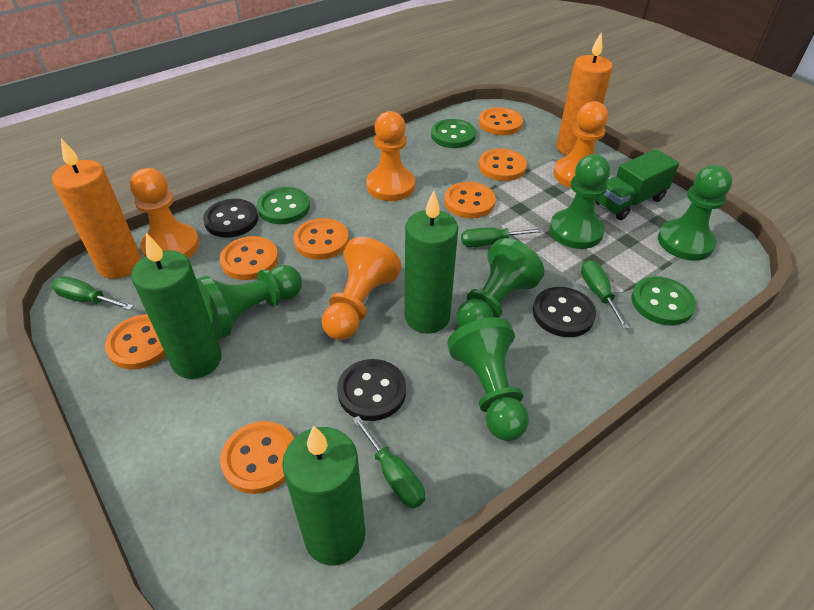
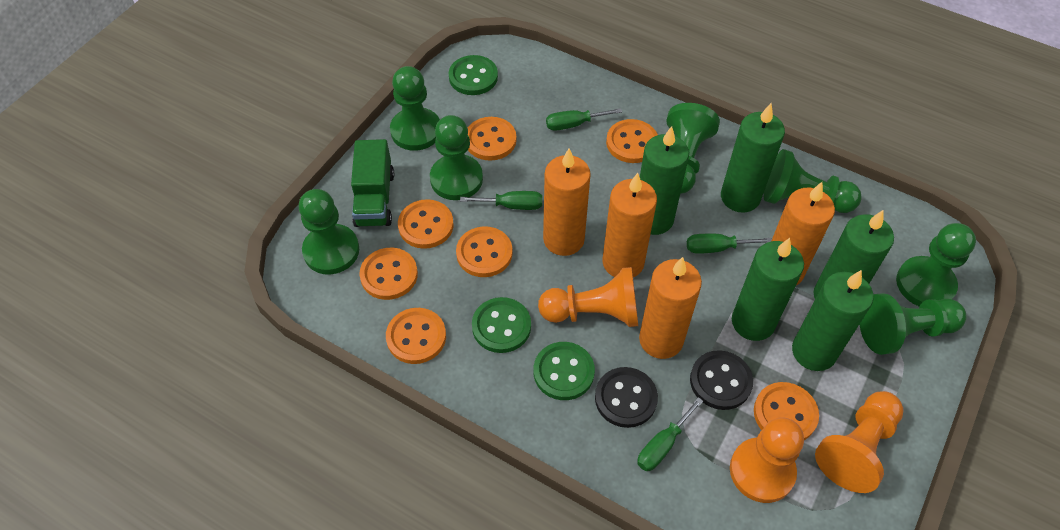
black button: 3 -> 2
green candle: 3 -> 5
green pawn: 5 -> 7
orange candle: 2 -> 4
orange pawn: 4 -> 3

